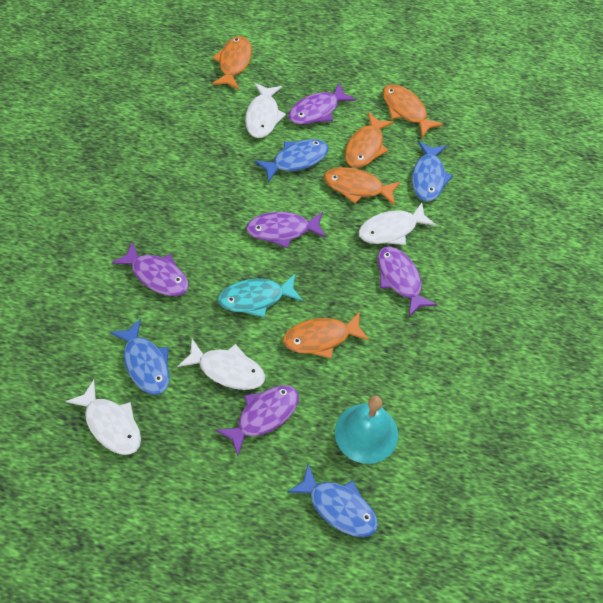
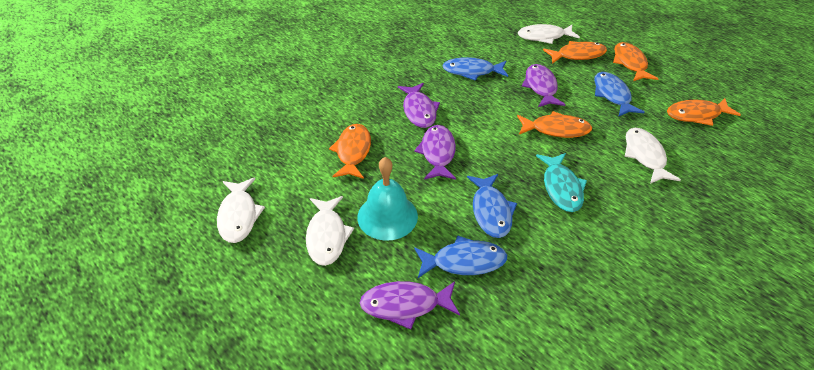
purple fish: 5 -> 4

